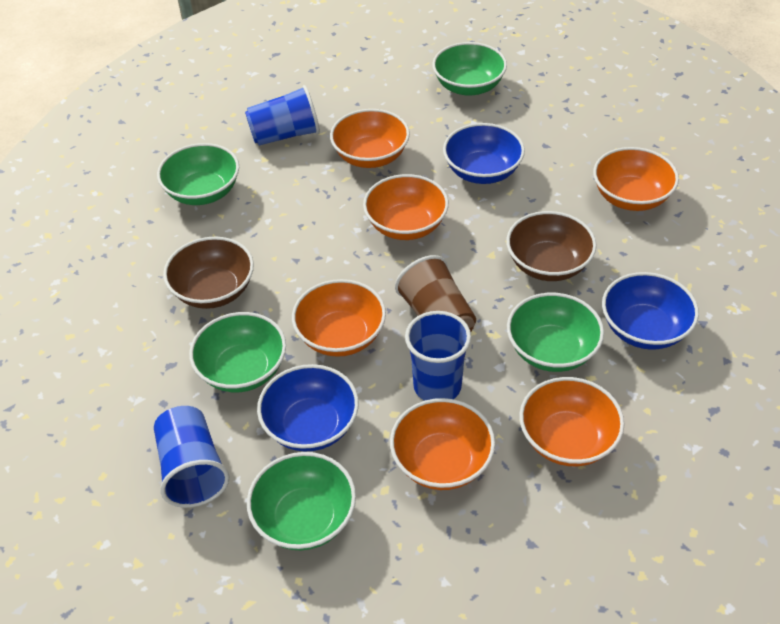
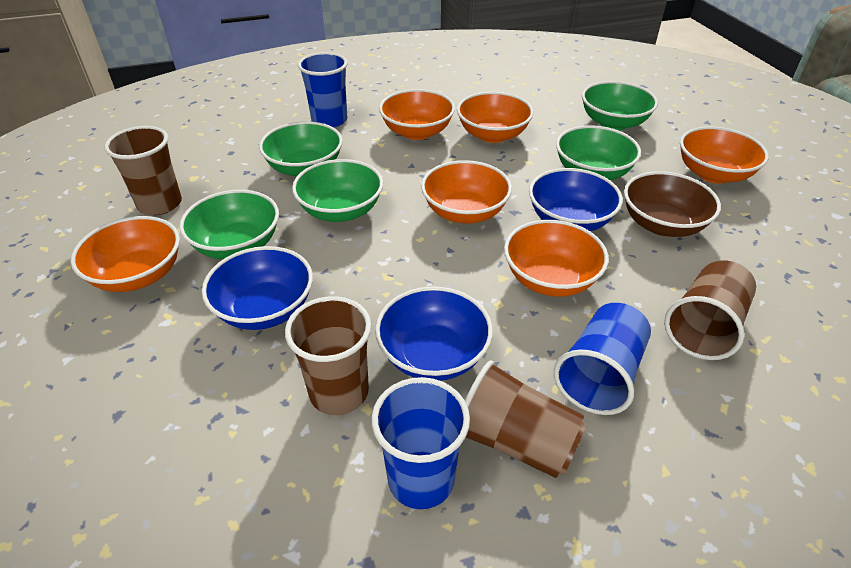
brown bowl: 2 -> 1
brown cup: 1 -> 4

